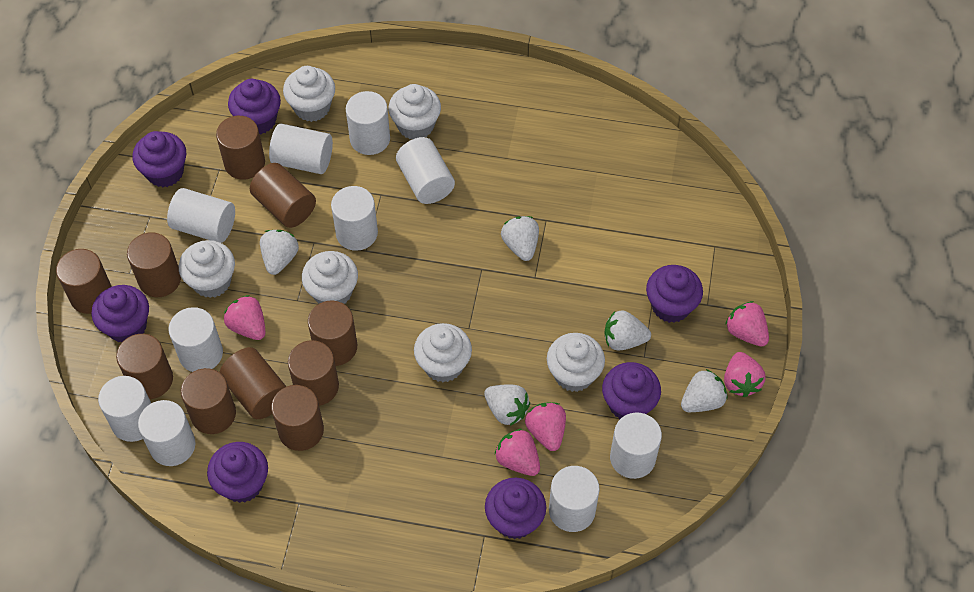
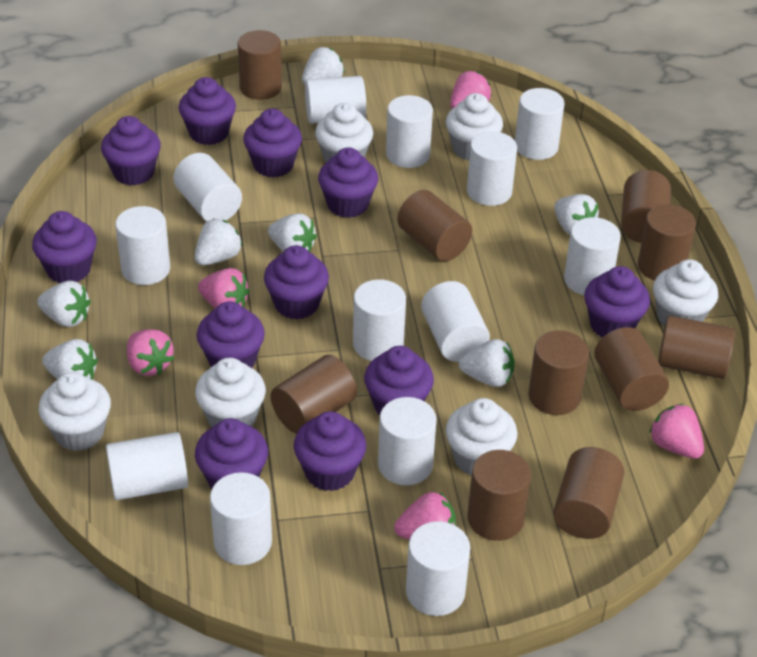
purple cupcake: 7 -> 11
white cylinder: 10 -> 13
white strawberry: 5 -> 7

